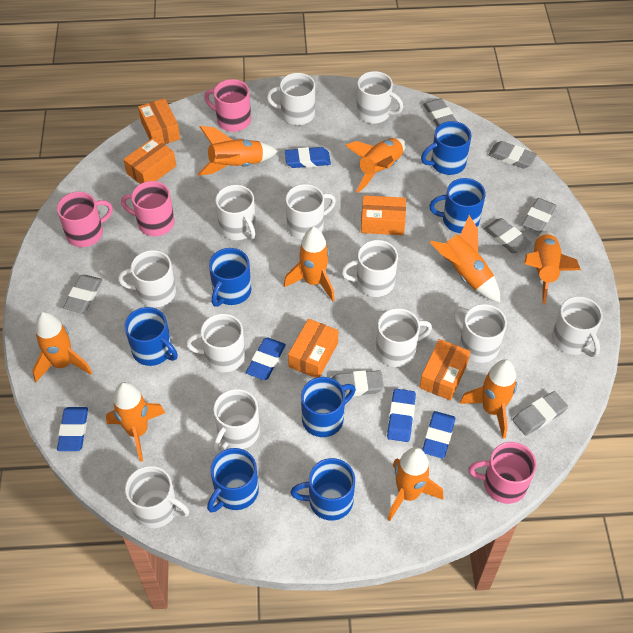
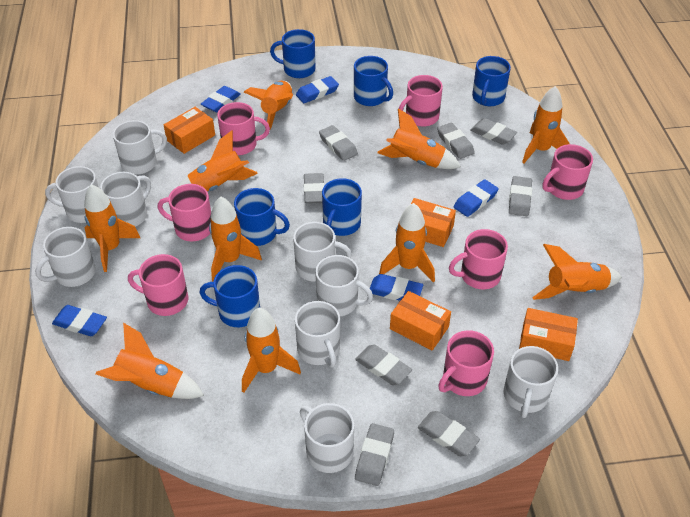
blue mug: 7 -> 6
grey eraser: 7 -> 8
orange box: 5 -> 4
orange rocket: 9 -> 10
pink mug: 4 -> 7
white mug: 12 -> 9

